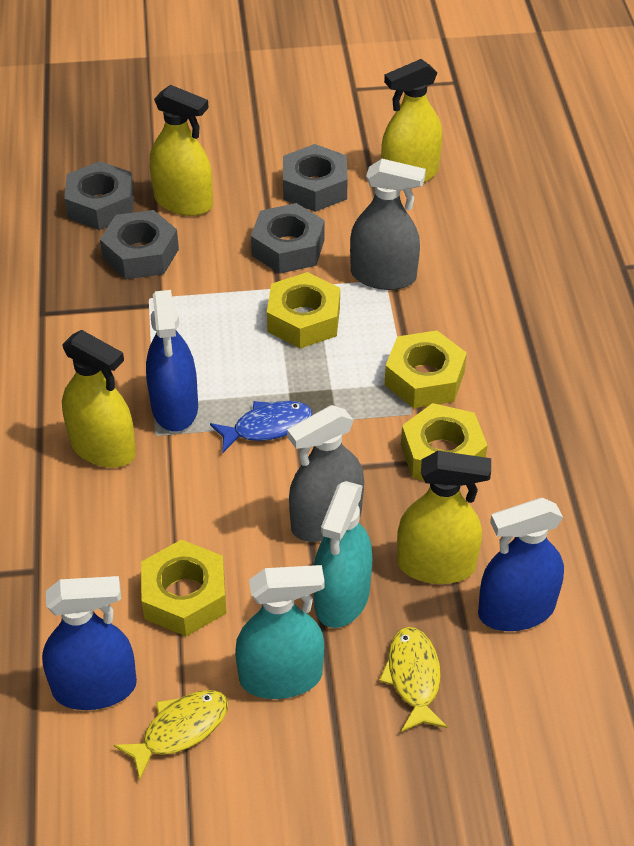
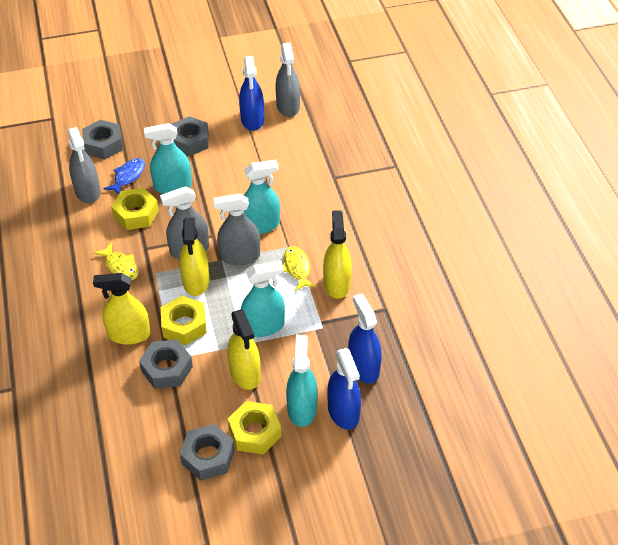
grey spray bottle: 2 -> 4
turquoise spray bottle: 2 -> 4
yellow nut: 4 -> 3

